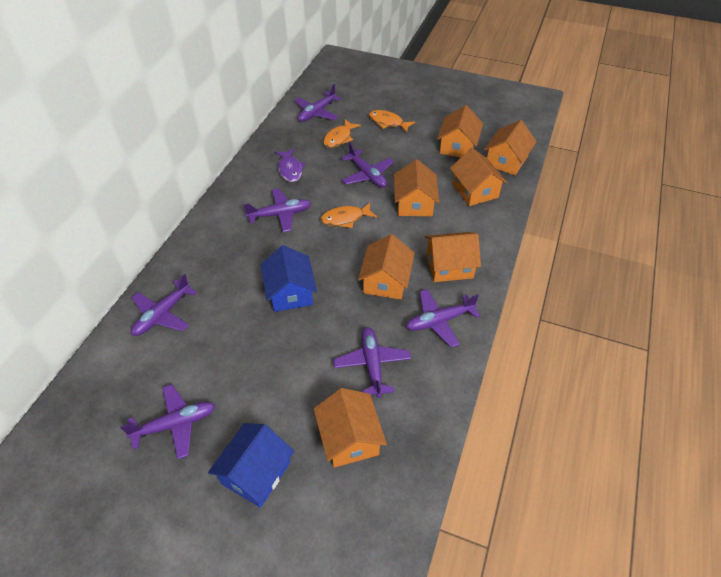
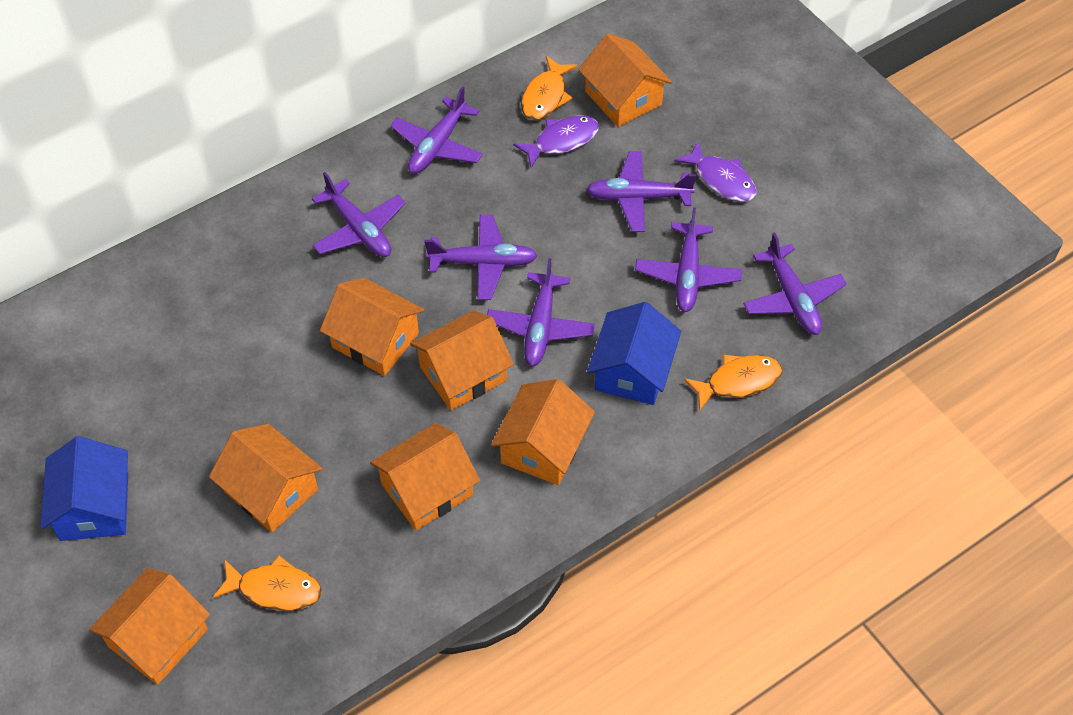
purple fish: 1 -> 2

